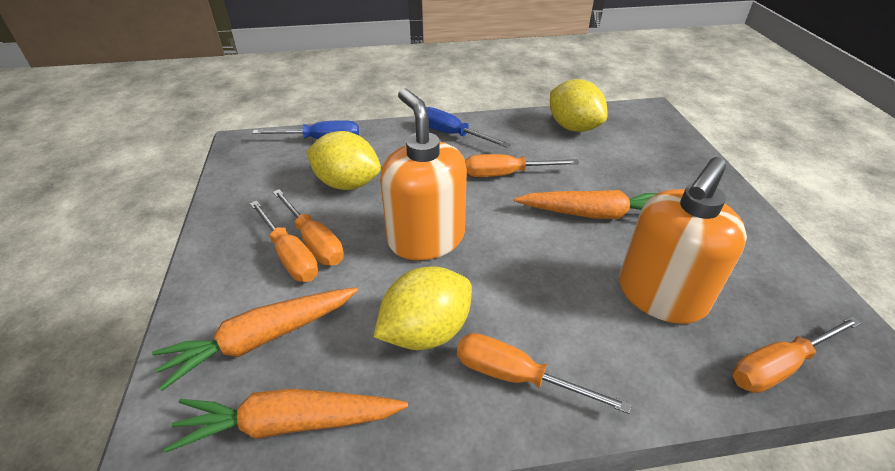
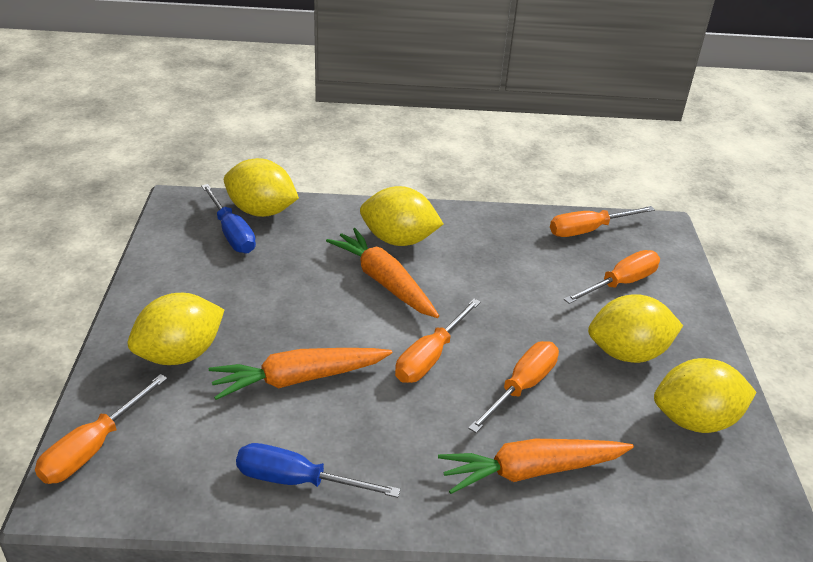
orange soap dispenser: 2 -> 0
yellow lemon: 3 -> 5

